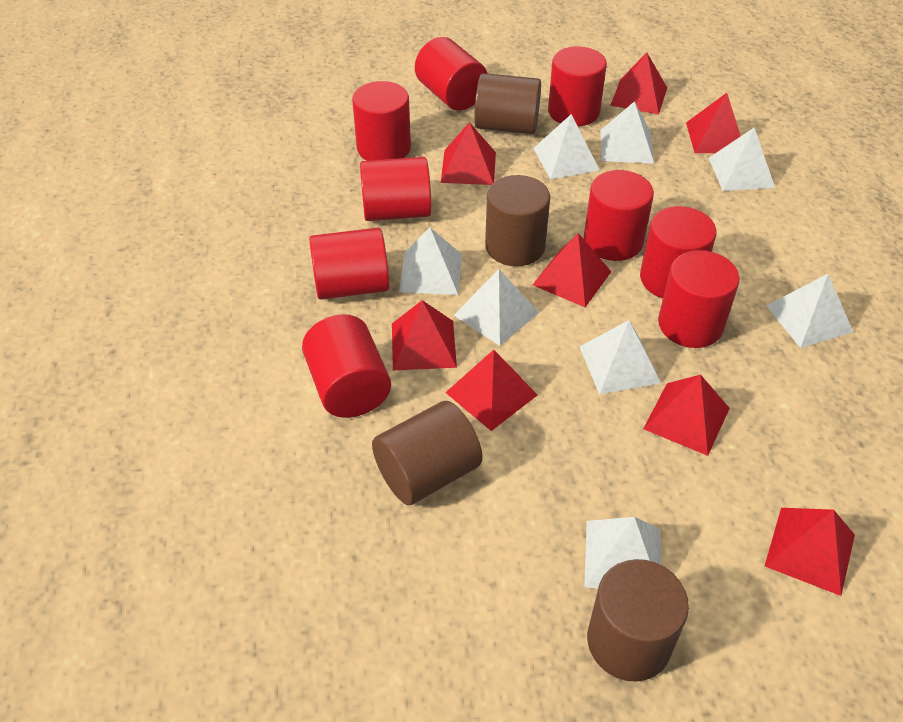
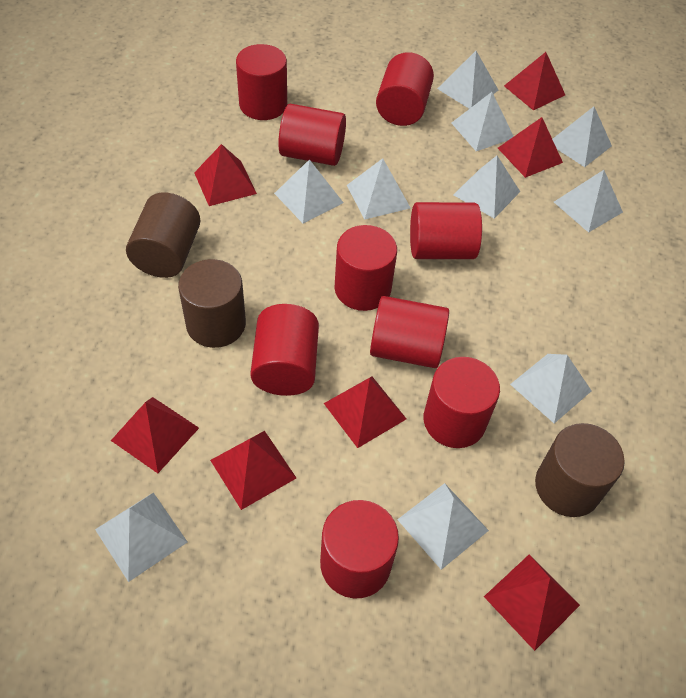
brown cylinder: 4 -> 3
red pyramid: 8 -> 7
white pyramid: 8 -> 10

